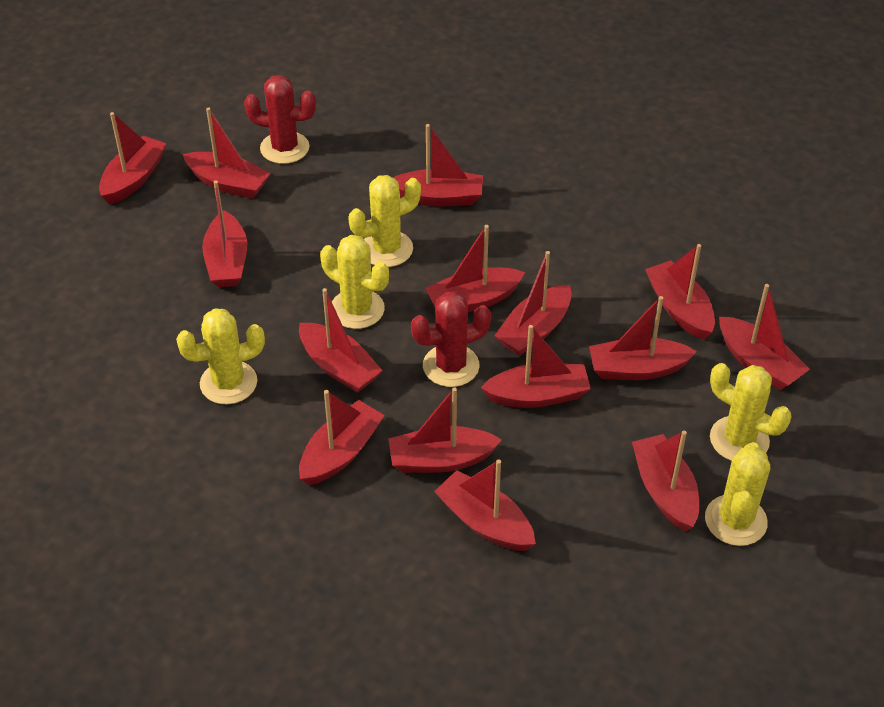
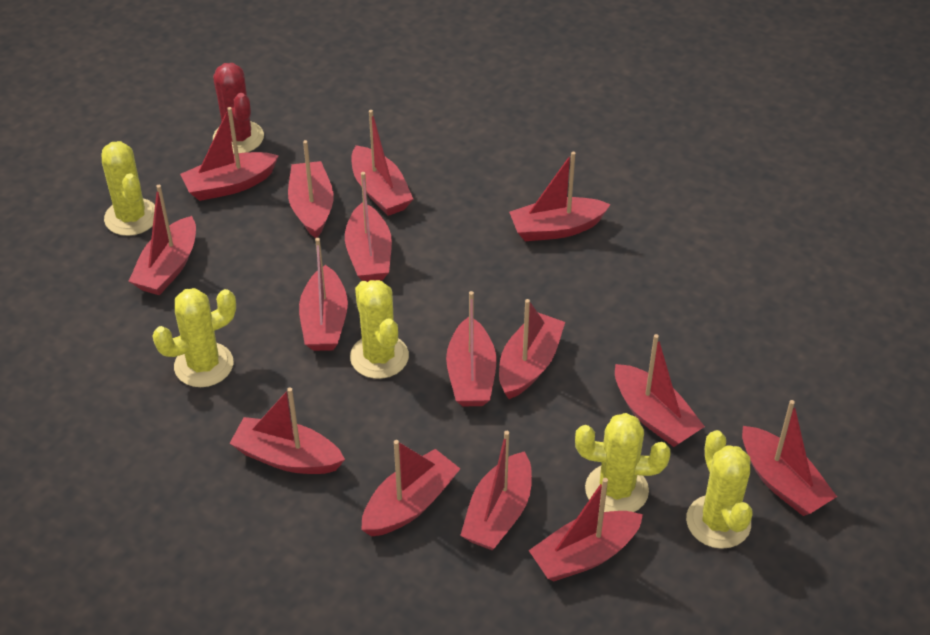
red cactus: 2 -> 1

